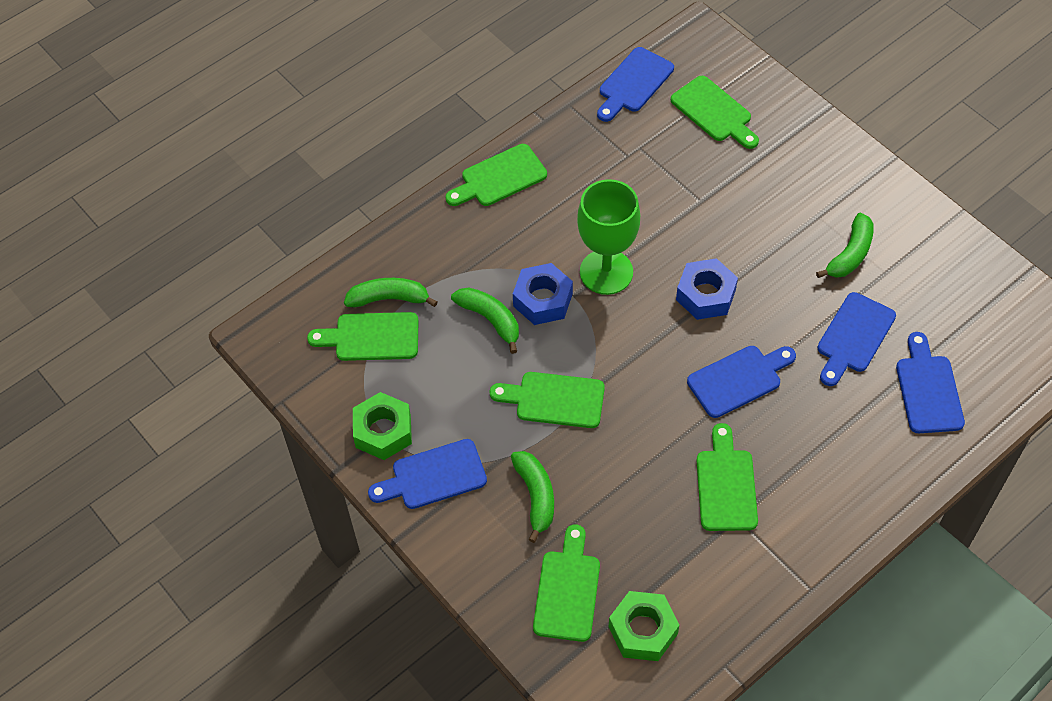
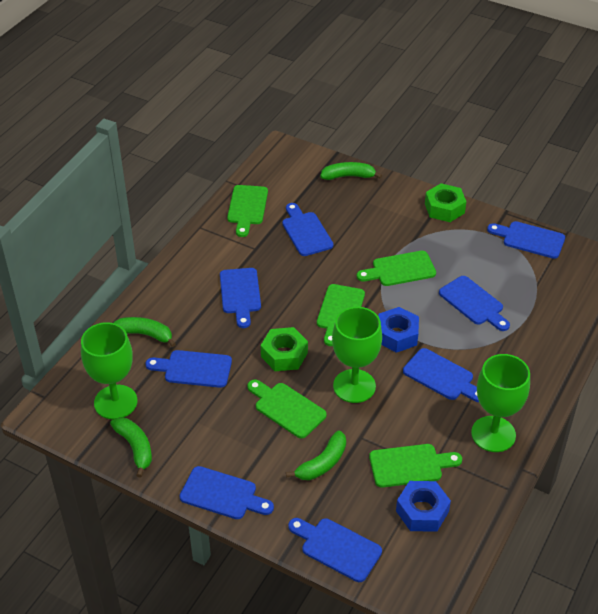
blue cutting board: 5 -> 8
green cutting board: 6 -> 5
green goblet: 1 -> 3

